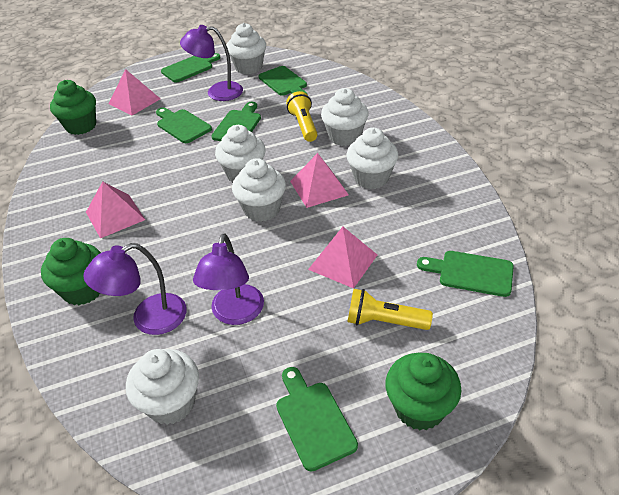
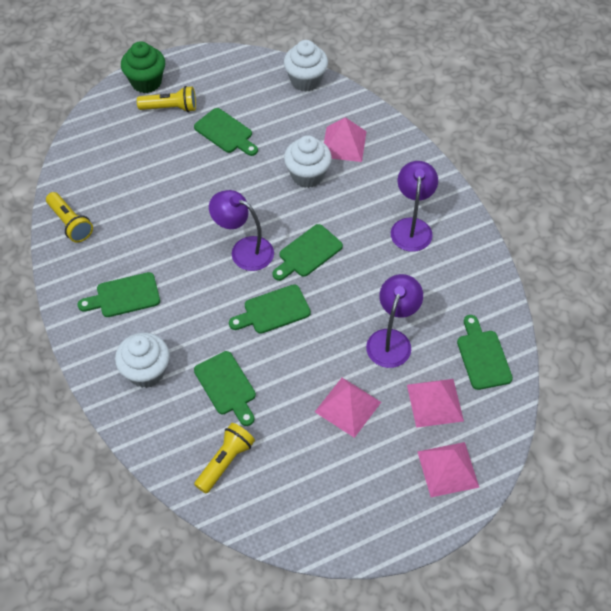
green cupcake: 3 -> 1
white cupcake: 6 -> 3
yellow flashlight: 2 -> 3

